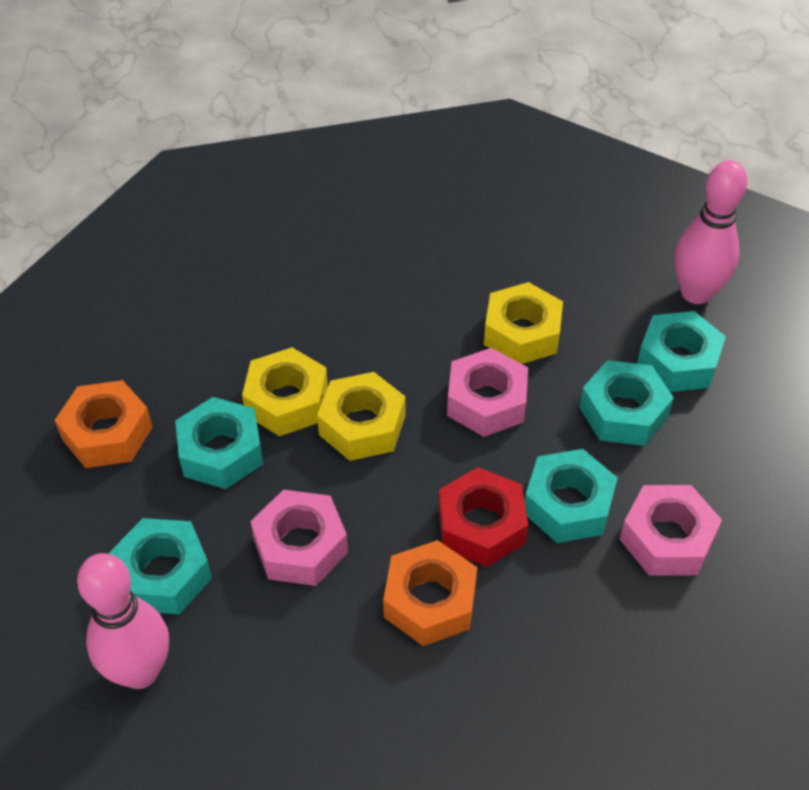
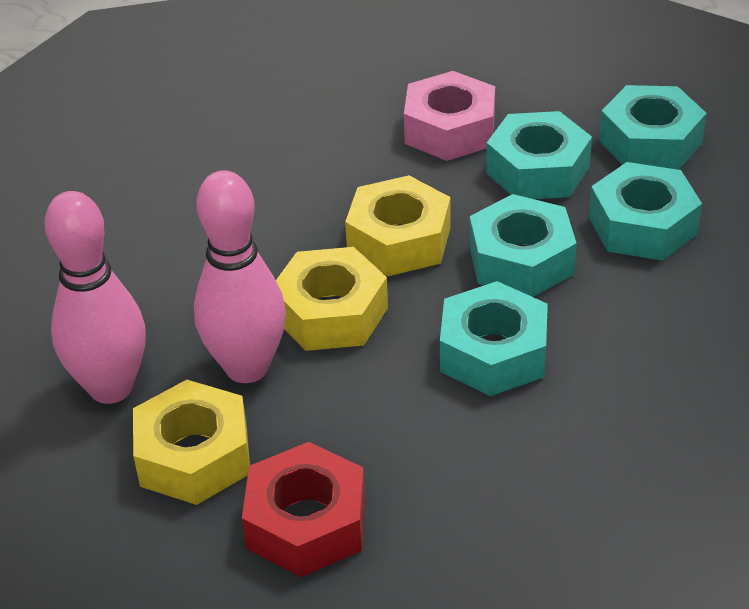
orange nut: 2 -> 0
pink nut: 3 -> 1

